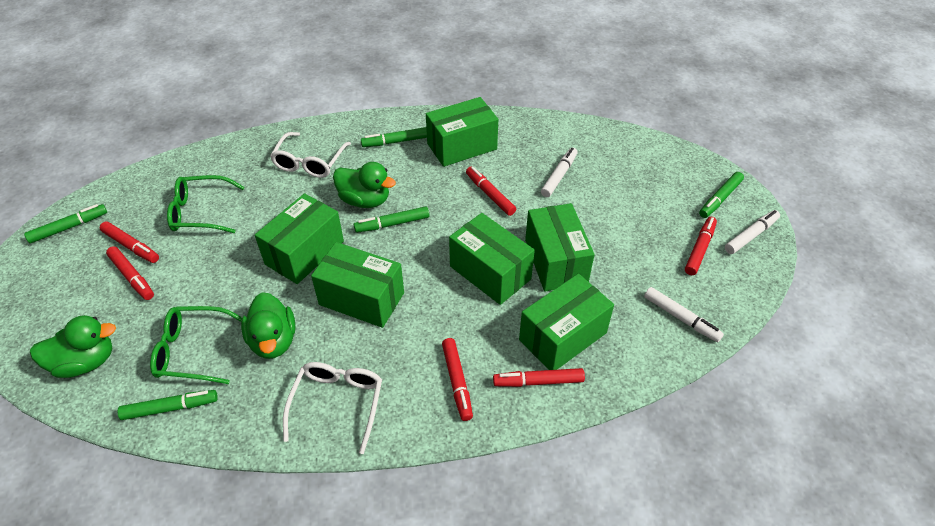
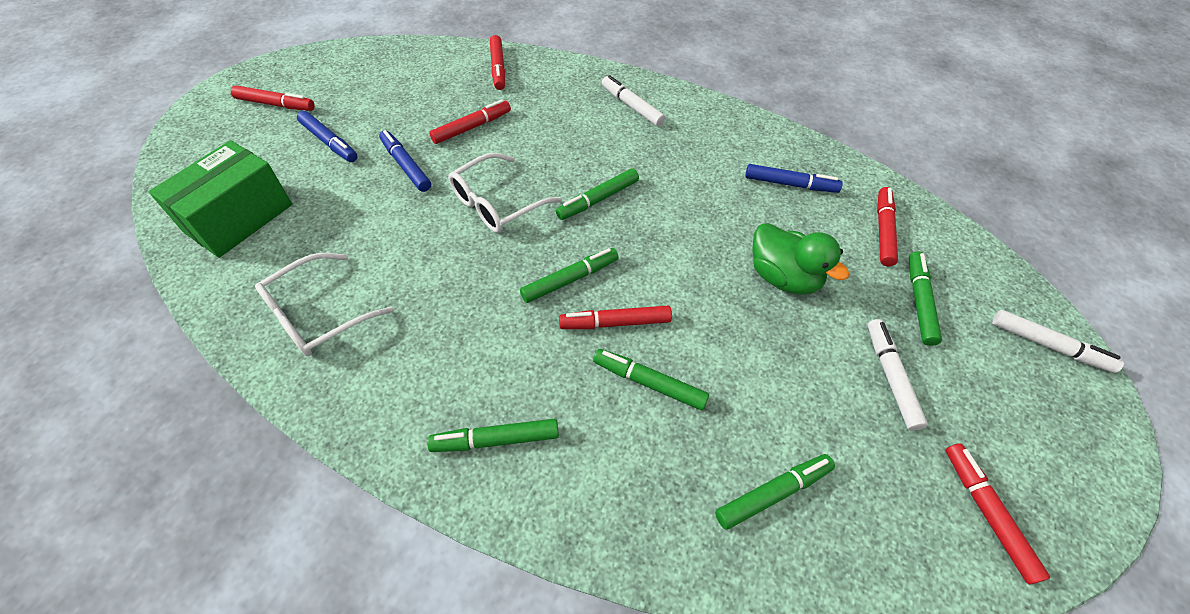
blue marker: 0 -> 3
green box: 6 -> 1
green duck: 3 -> 1
green glasses: 2 -> 0
green marker: 5 -> 6

